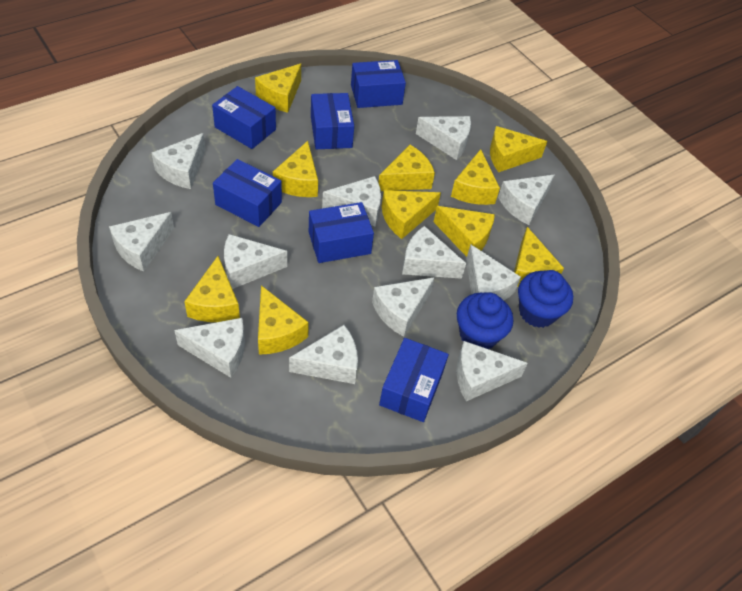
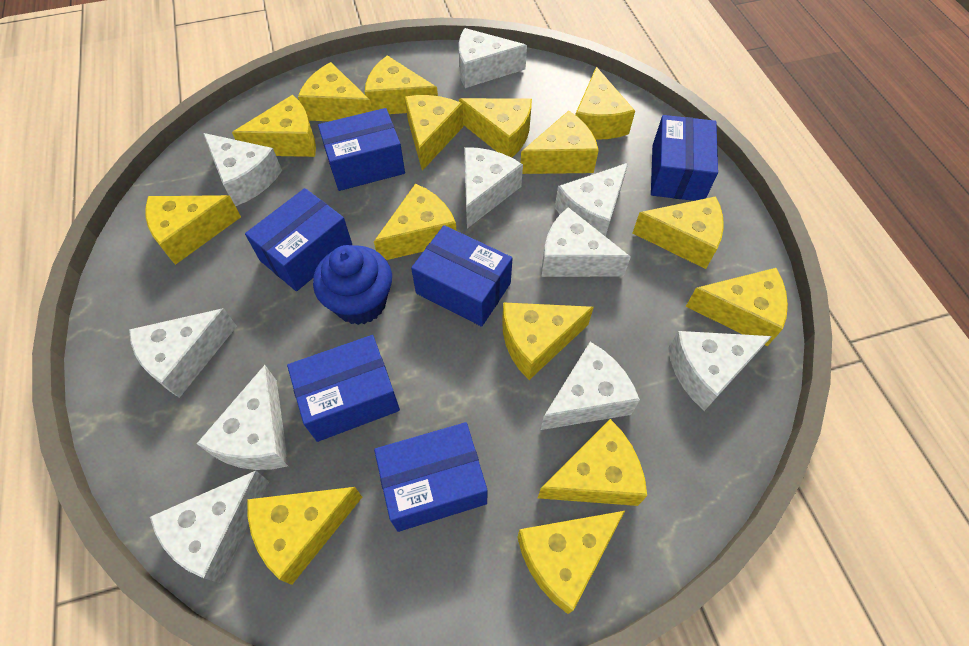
blue cupcake: 2 -> 1
white cheese: 12 -> 10
yellow cheese: 10 -> 15

